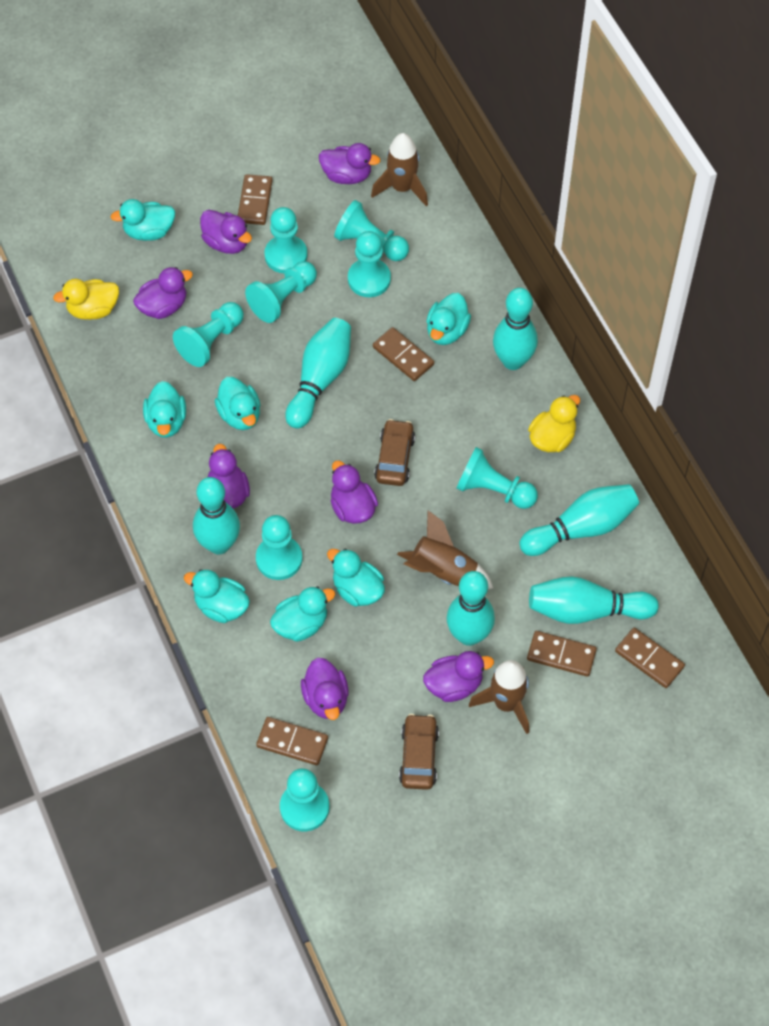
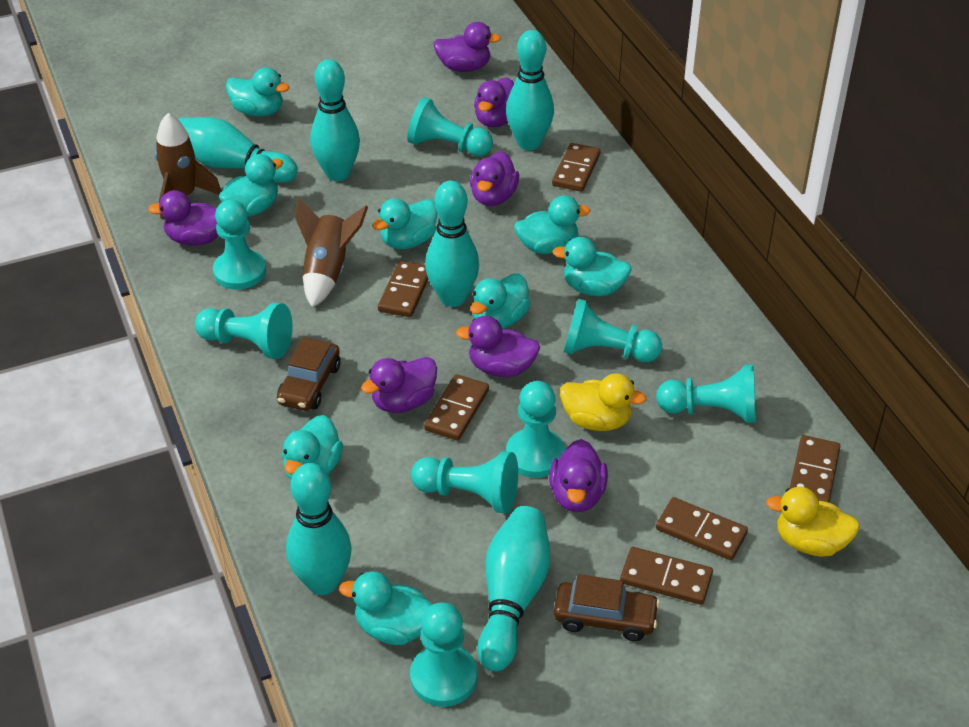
brown domino: 5 -> 6
brown rocket: 3 -> 2
turquoise duck: 7 -> 8

